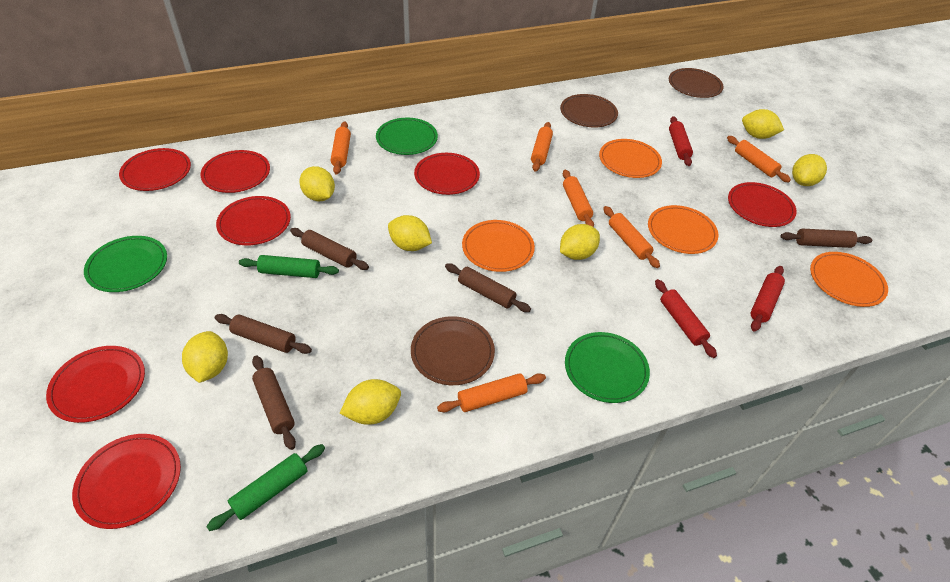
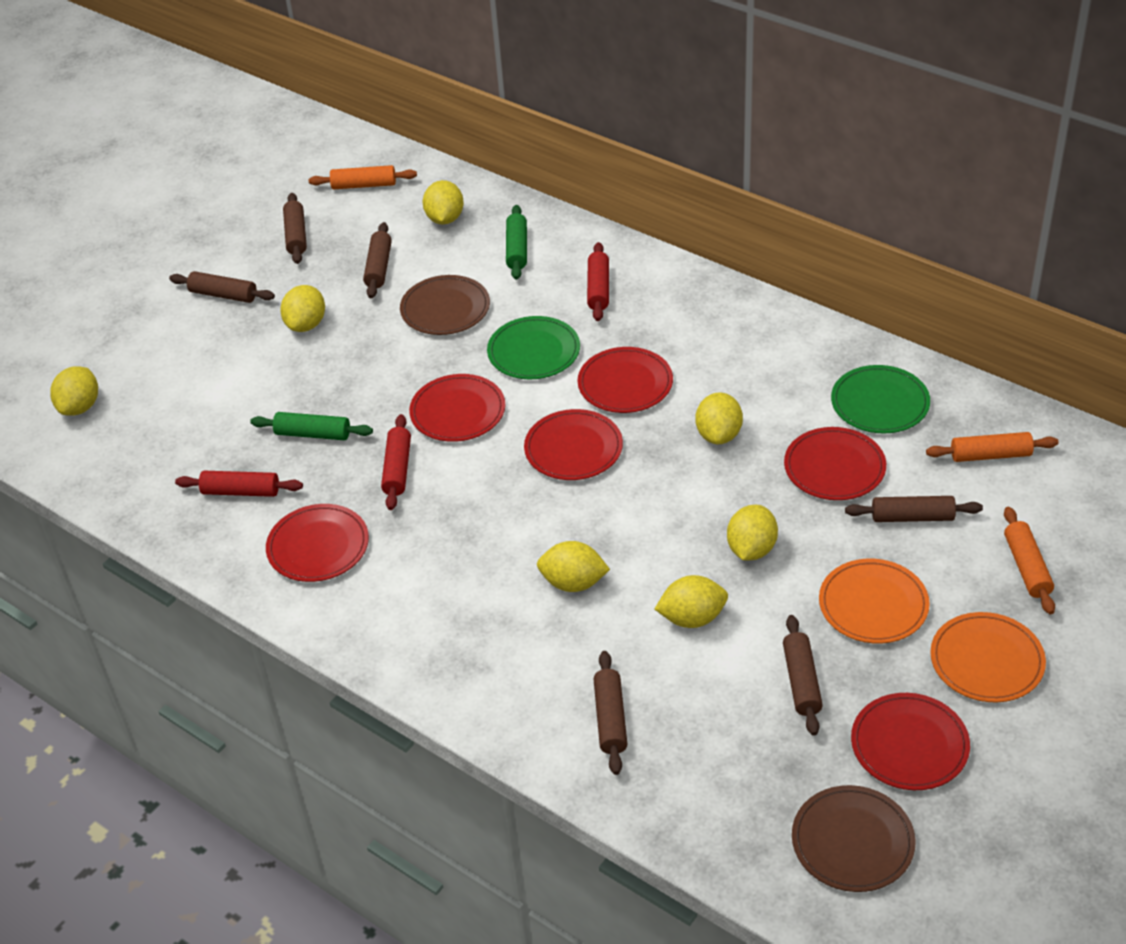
brown plate: 3 -> 2
brown rolling pin: 5 -> 6
green plate: 3 -> 2
orange plate: 4 -> 2
orange rolling pin: 6 -> 3
red plate: 7 -> 6

